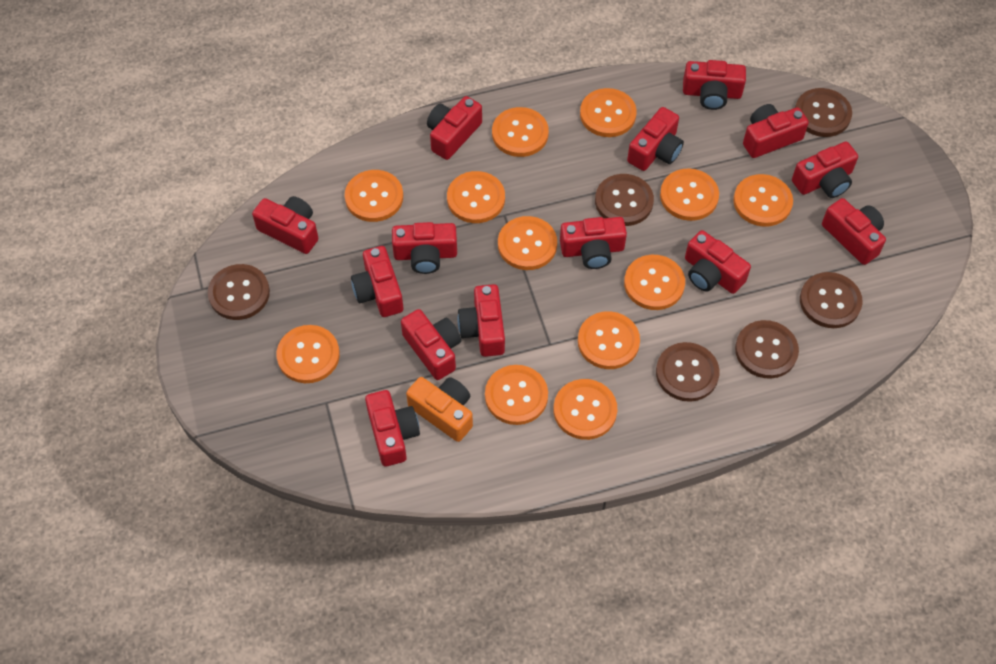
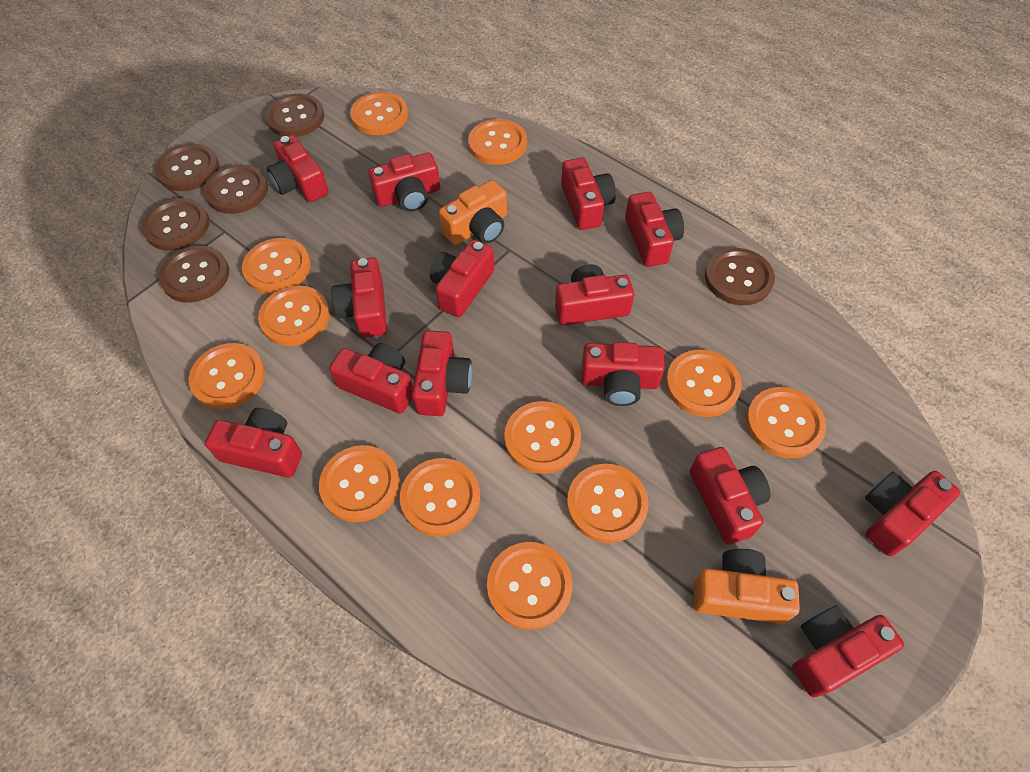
orange camera: 1 -> 2

